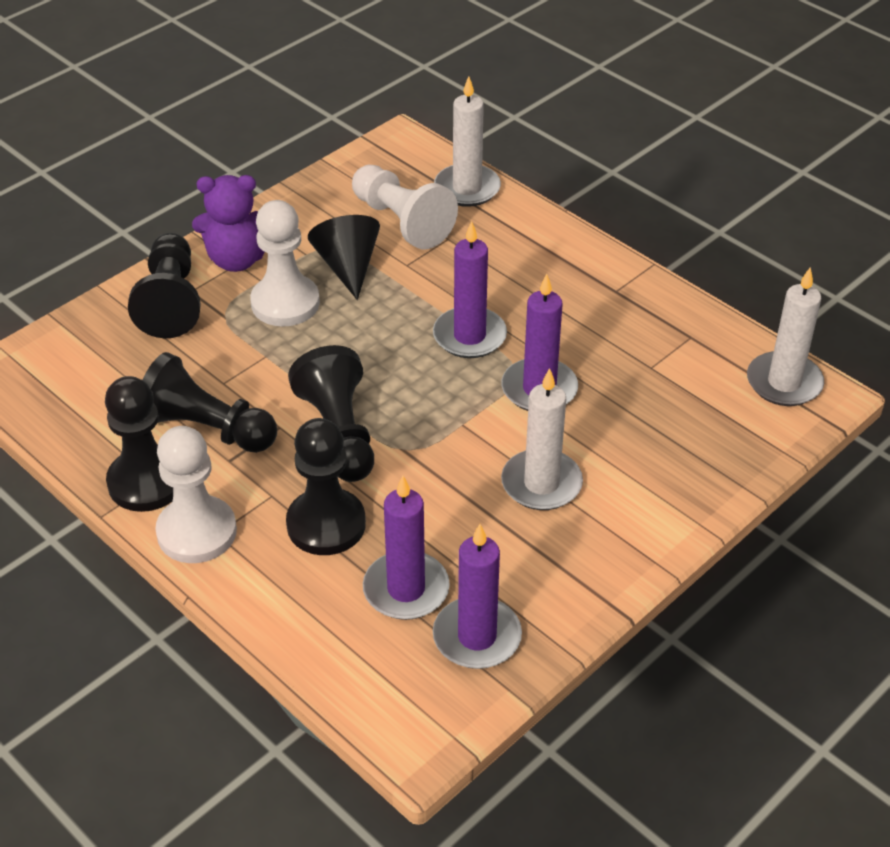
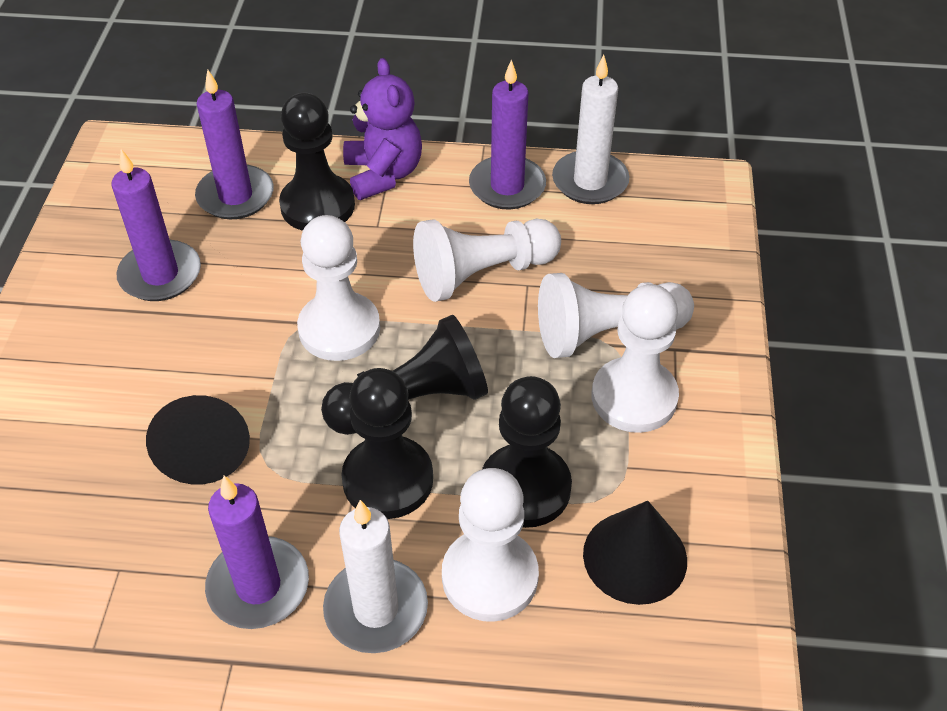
black cone: 1 -> 2
black pawn: 5 -> 4
white candle: 3 -> 2
white pawn: 3 -> 5

